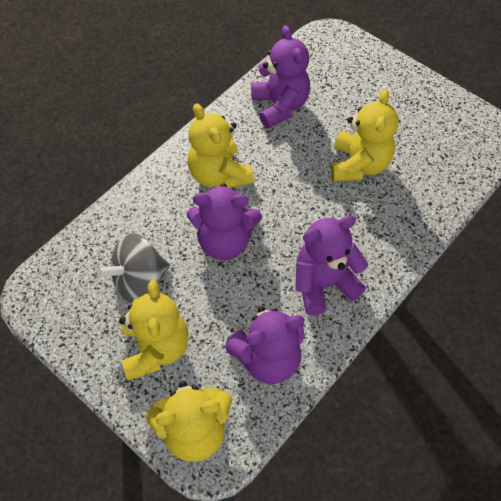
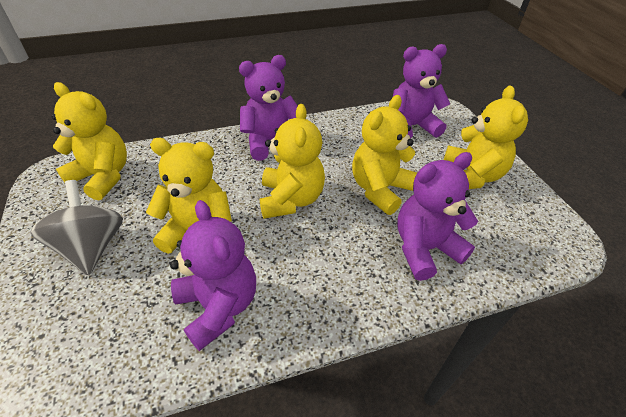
yellow teddy bear: 4 -> 5

